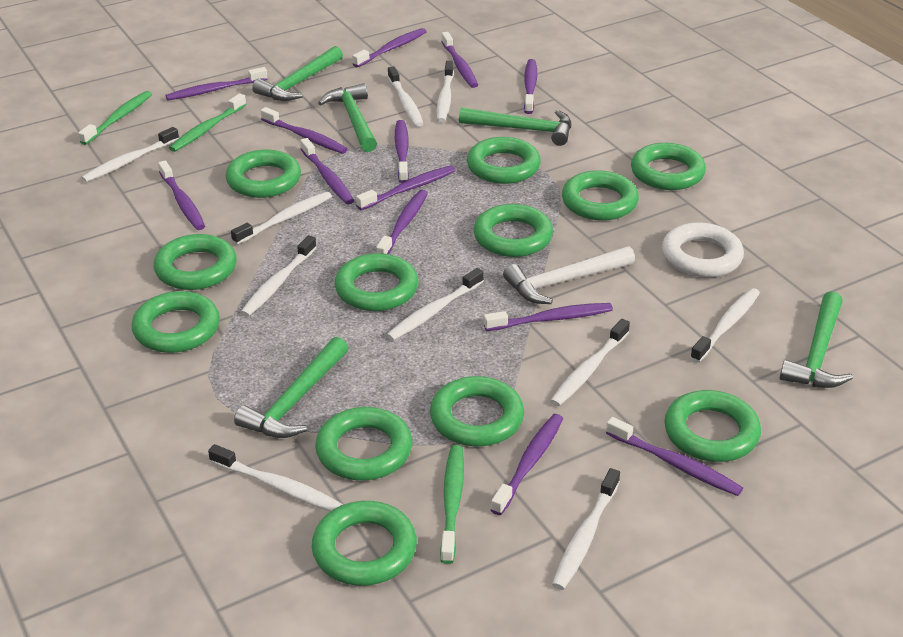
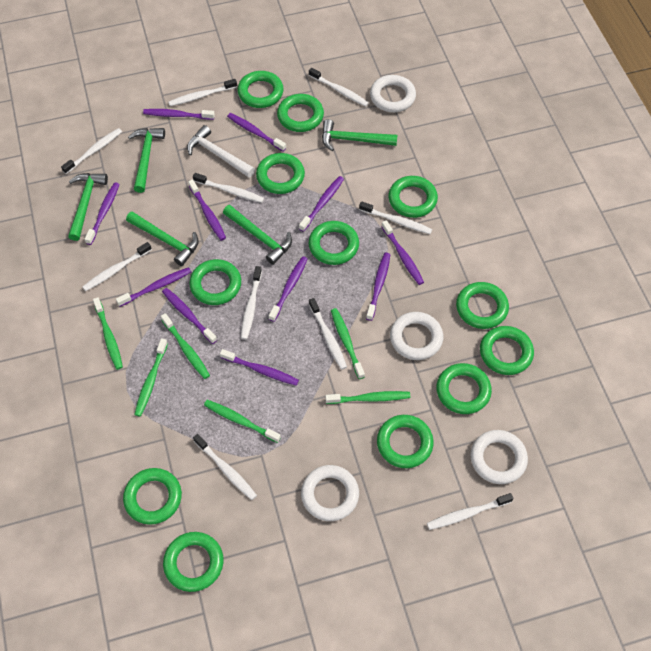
green toothbrush: 3 -> 6
purple toothbrush: 13 -> 11
white ring: 1 -> 4

